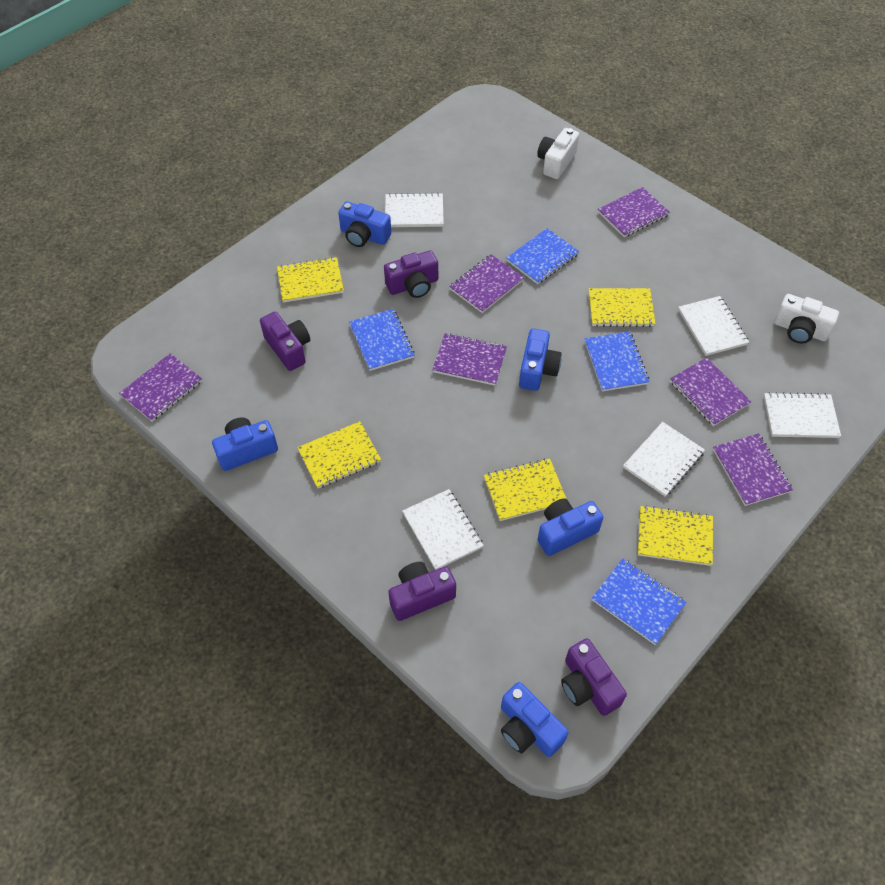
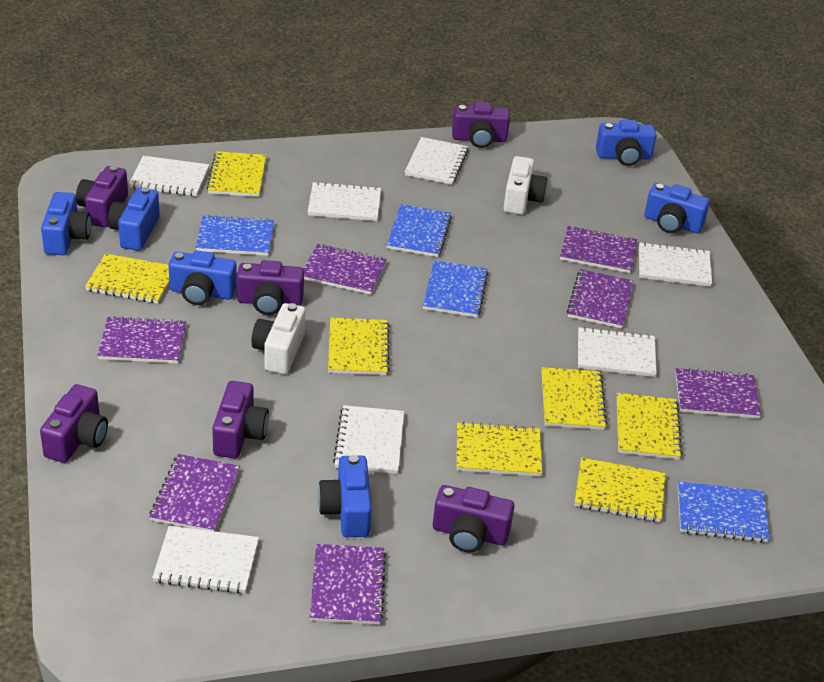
blue camera: 5 -> 6
purple camera: 4 -> 6
purple notebook: 6 -> 7
white notebook: 5 -> 7
yellow notebook: 5 -> 7

